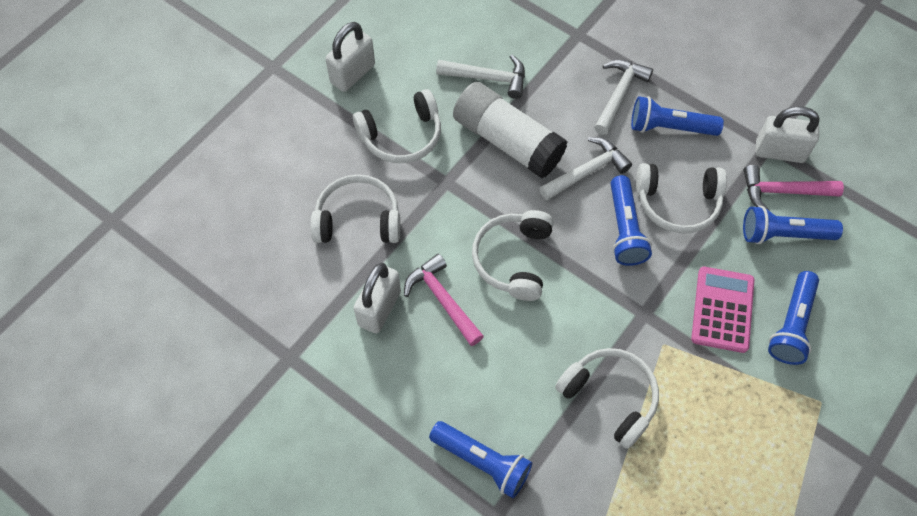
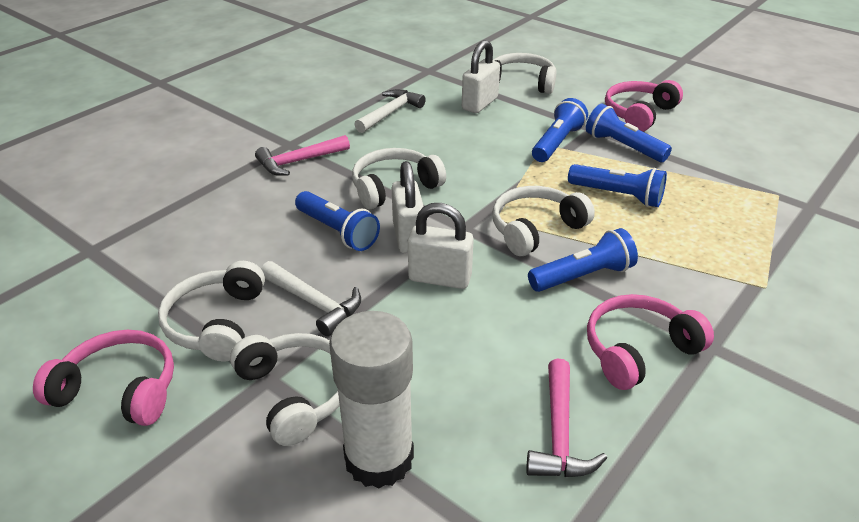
pink calculator: 1 -> 0
pink headphones: 0 -> 3
white hammer: 3 -> 2

